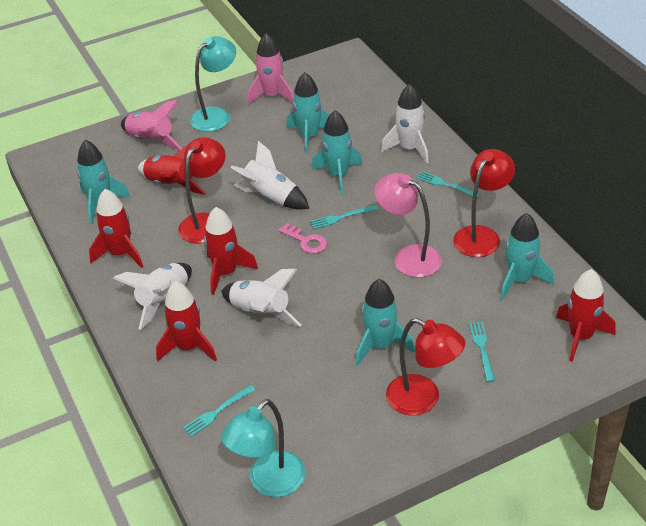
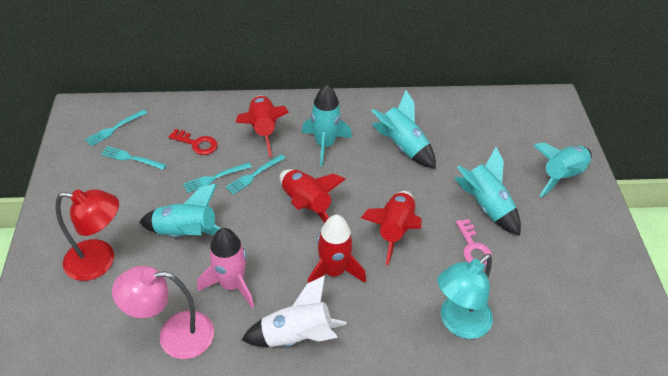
pink rocket: 2 -> 1
red key: 0 -> 1
red lamp: 3 -> 1
red rocket: 5 -> 4
turquoise lamp: 2 -> 1
white rocket: 4 -> 1

